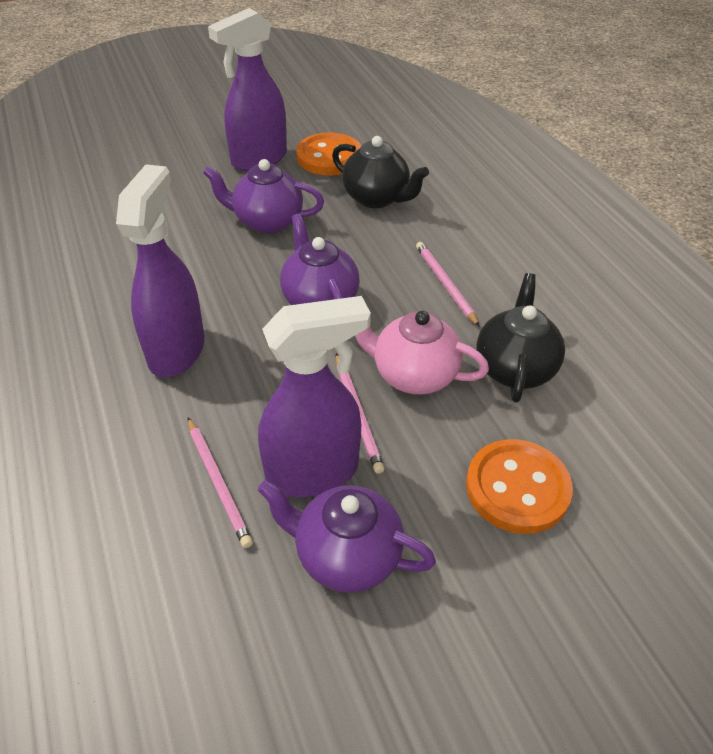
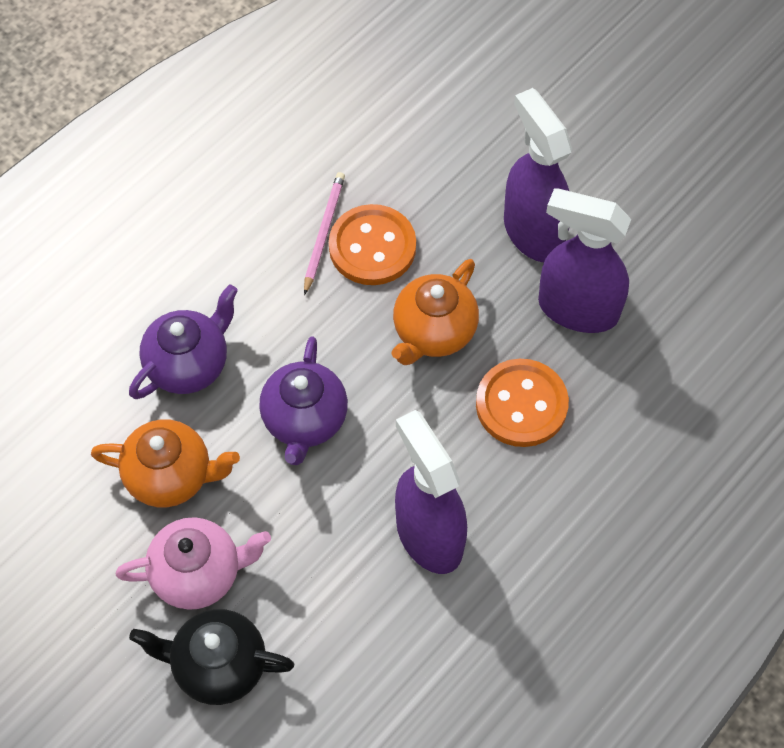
black teapot: 2 -> 1
orange teapot: 0 -> 2
pink pencil: 3 -> 1
purple teapot: 3 -> 2

